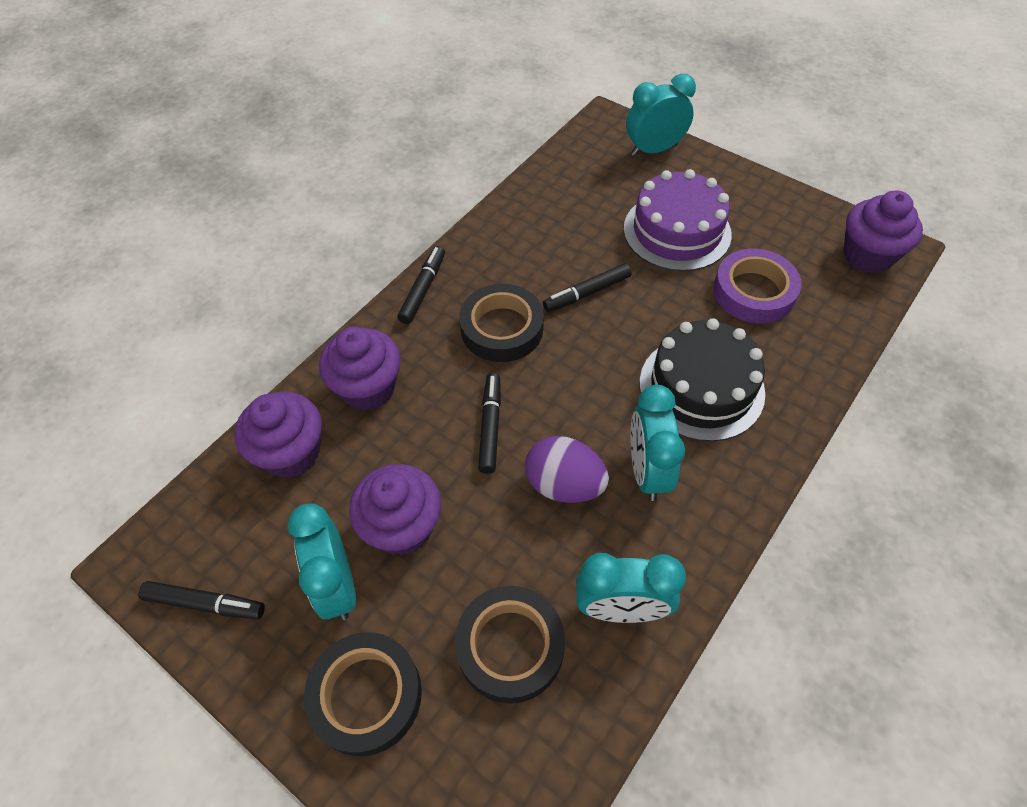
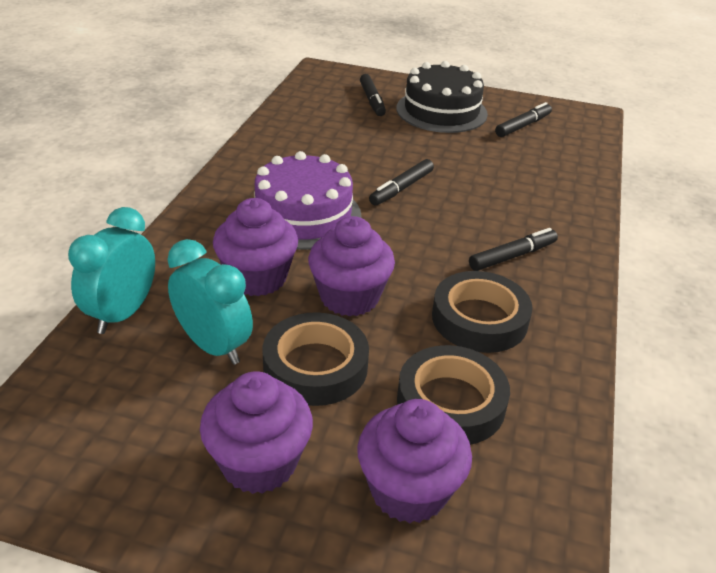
purple egg: 1 -> 0
purple tape: 1 -> 0
turquoise clock: 4 -> 2

